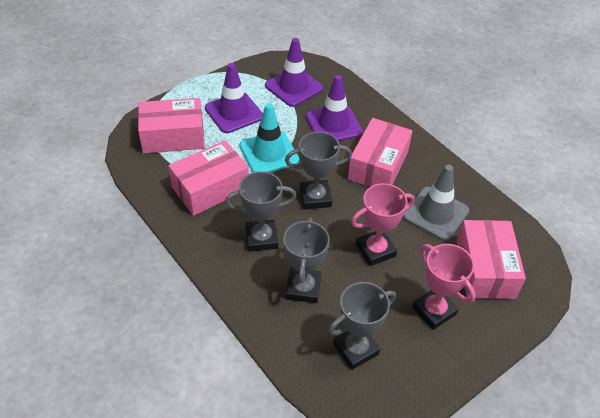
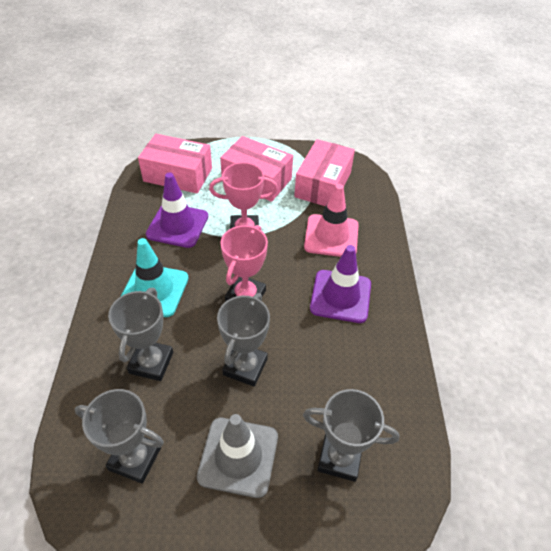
pink box: 4 -> 3
pink traffic cone: 0 -> 1
purple traffic cone: 3 -> 2

